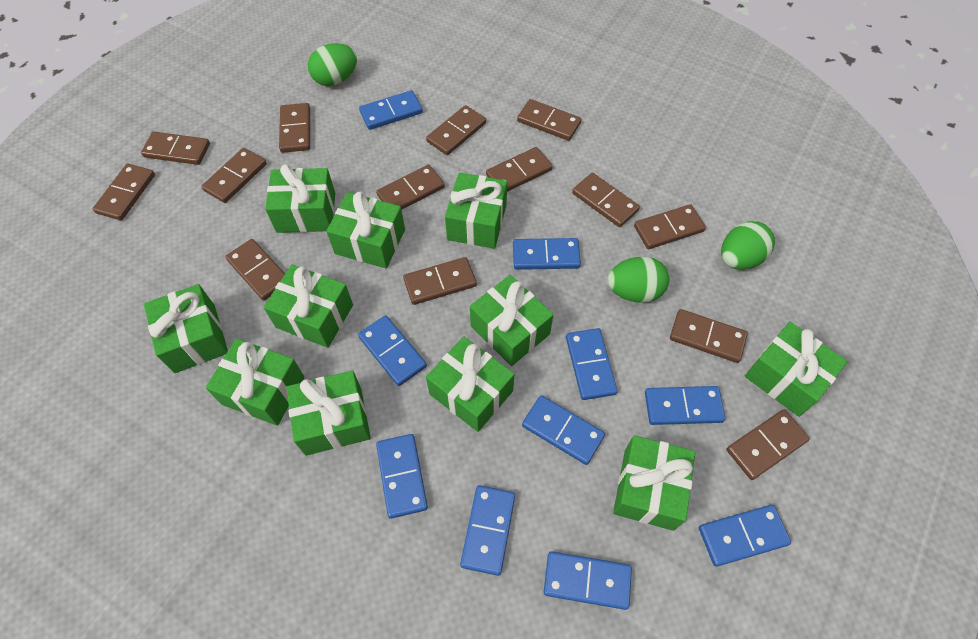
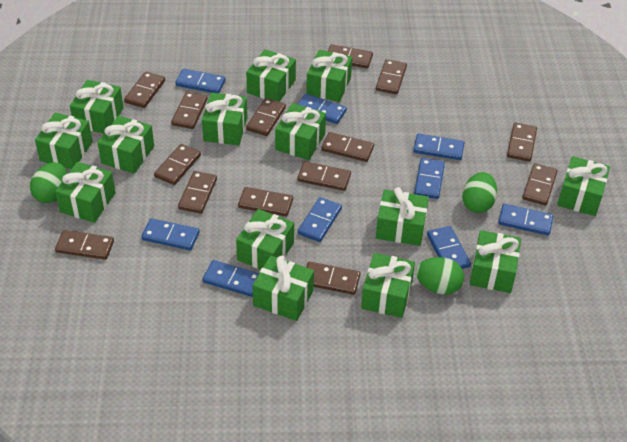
blue domino: 10 -> 9
green gift: 11 -> 14

